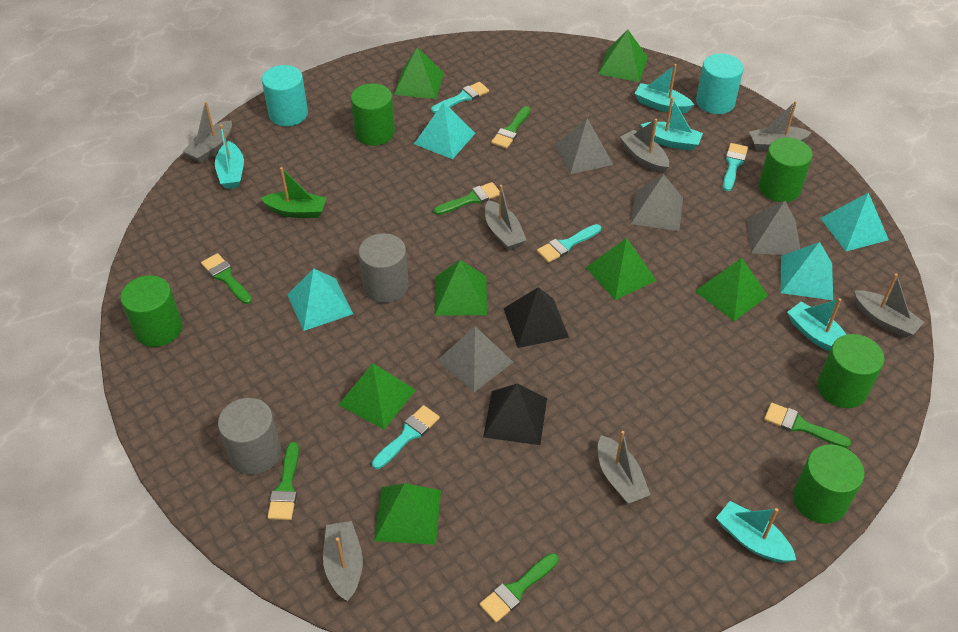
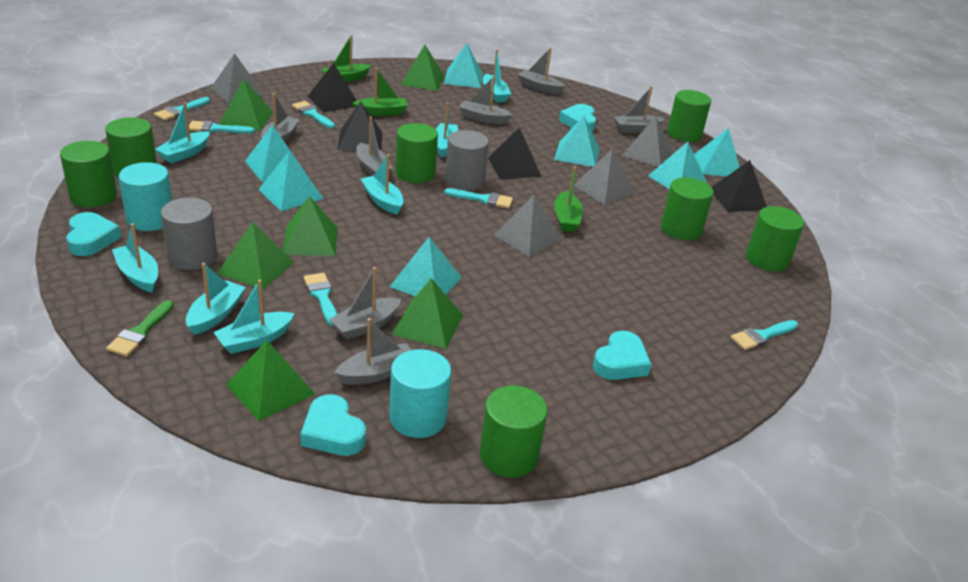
black pyramid: 2 -> 4
green boat: 1 -> 3
green brush: 6 -> 1
green cylinder: 5 -> 7
green pyramid: 7 -> 6
turquoise boat: 5 -> 7
turquoise brush: 4 -> 6
turquoise heart: 0 -> 4
turquoise pyramid: 4 -> 7

